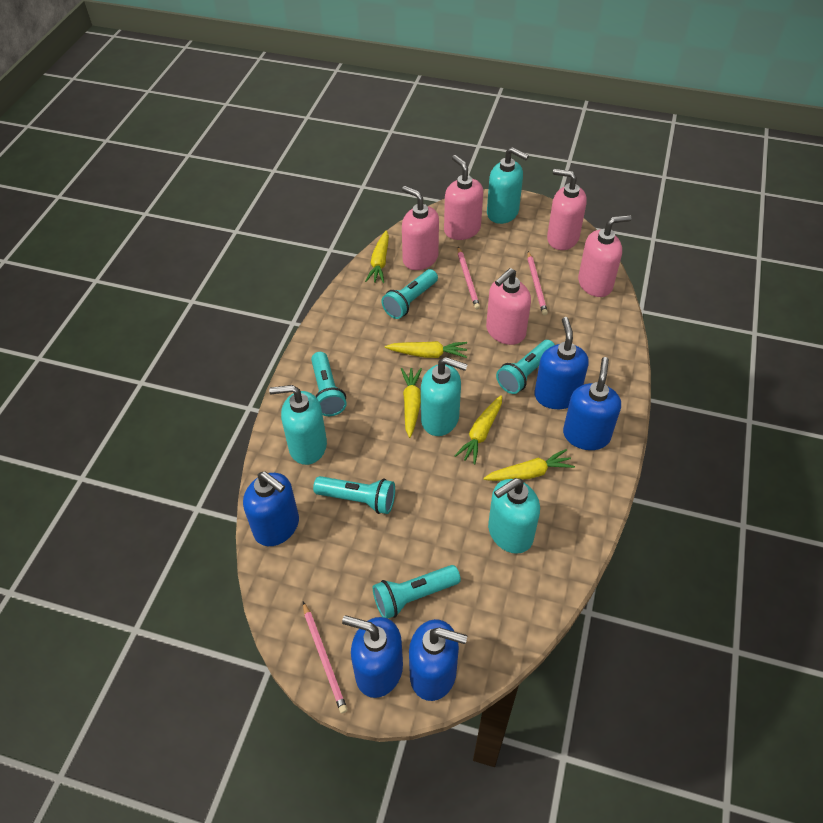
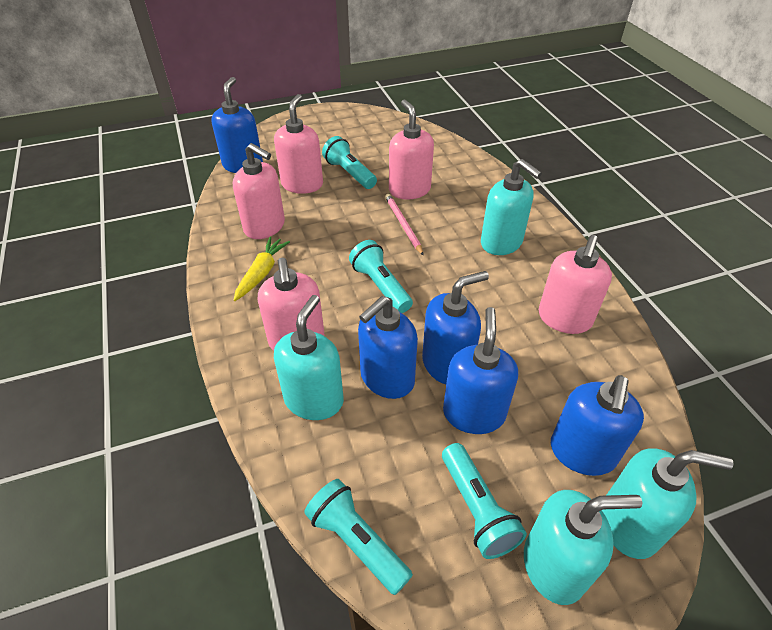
pink pencil: 3 -> 1
turquoise flashlight: 5 -> 4
yellow carrot: 5 -> 1

